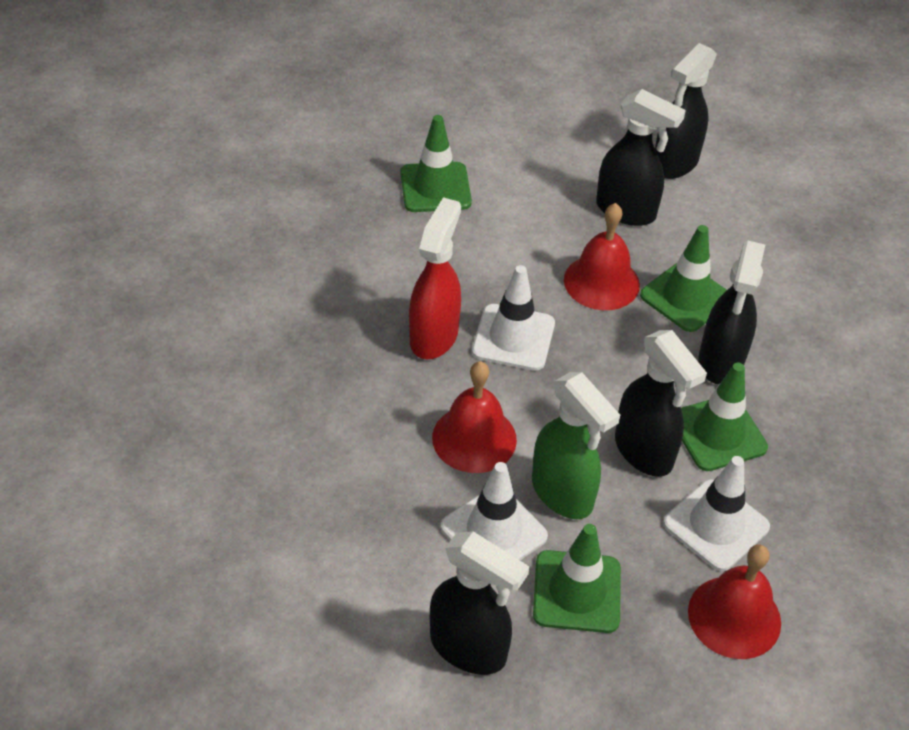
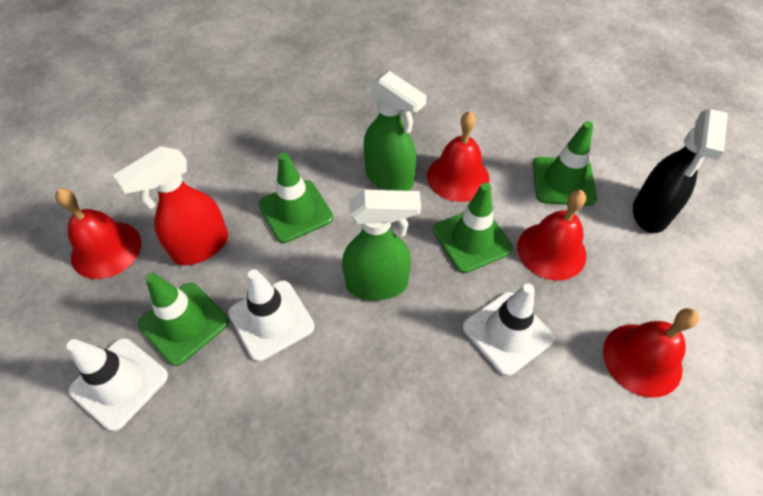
black spray bottle: 5 -> 1
green spray bottle: 1 -> 2
red bell: 3 -> 4

